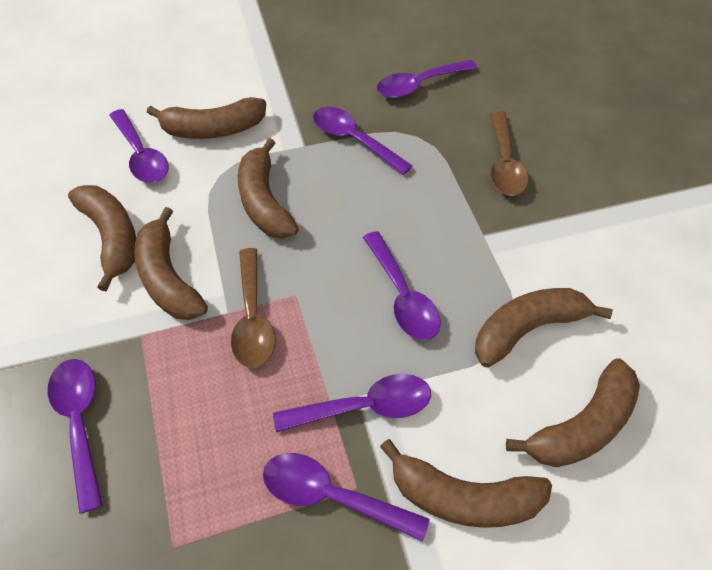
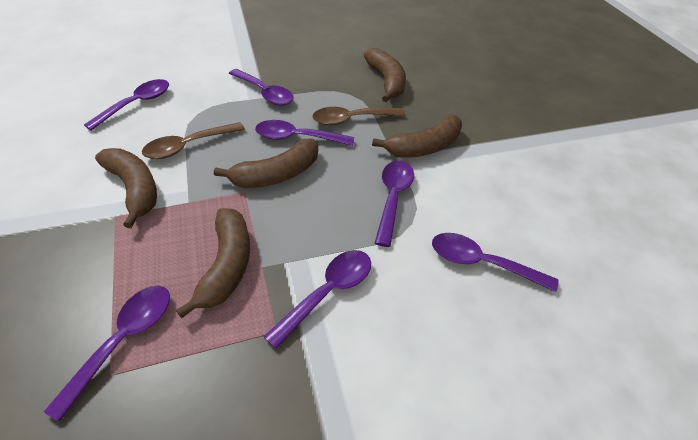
brown banana: 7 -> 5

